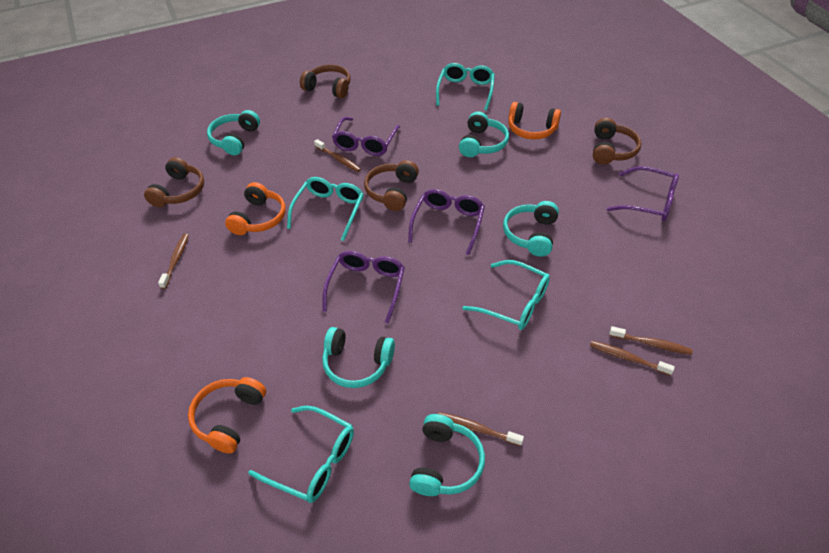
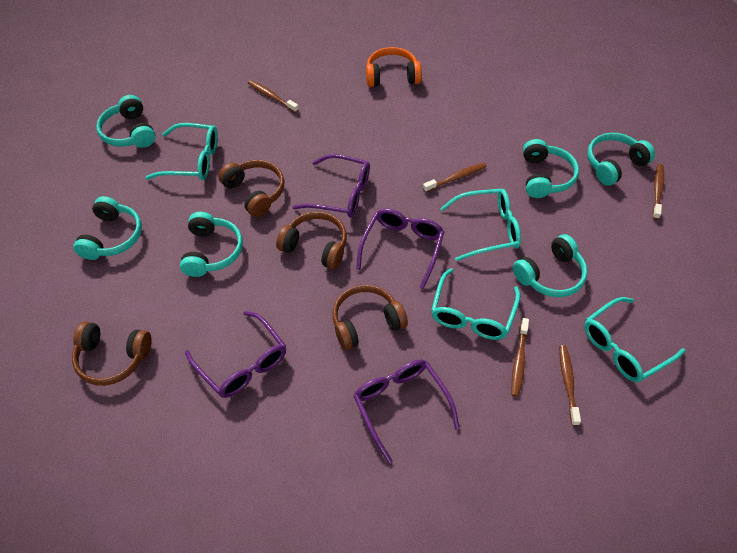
orange headphones: 3 -> 1
turquoise headphones: 5 -> 6

